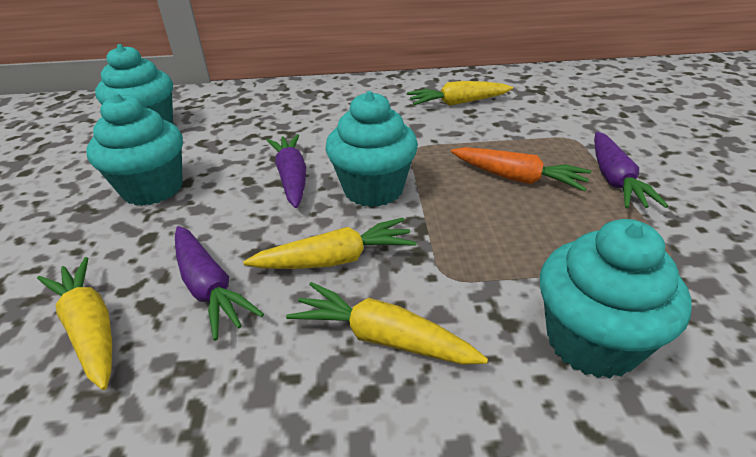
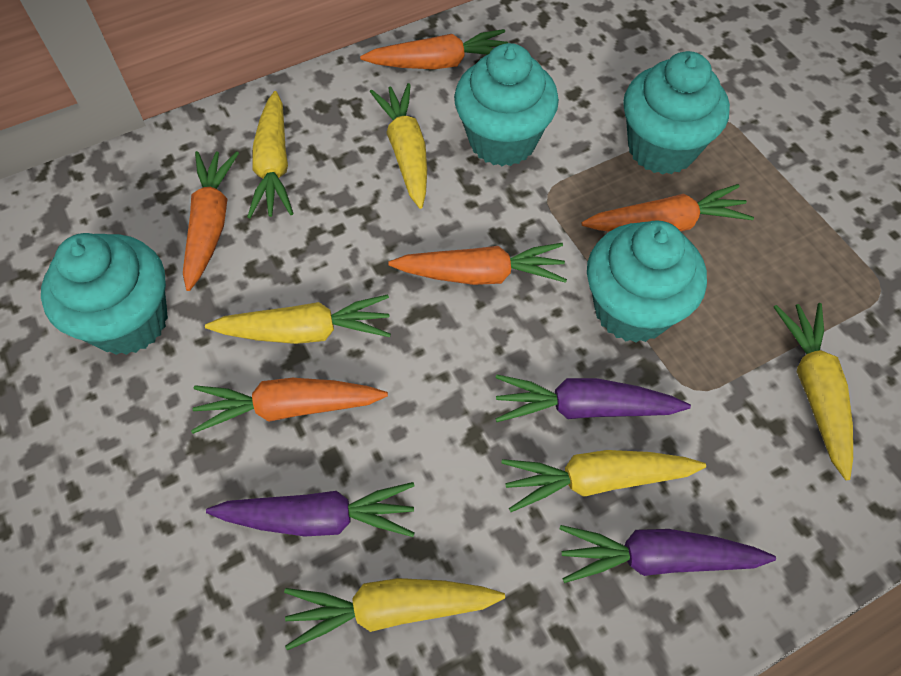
orange carrot: 1 -> 5
yellow carrot: 4 -> 6

